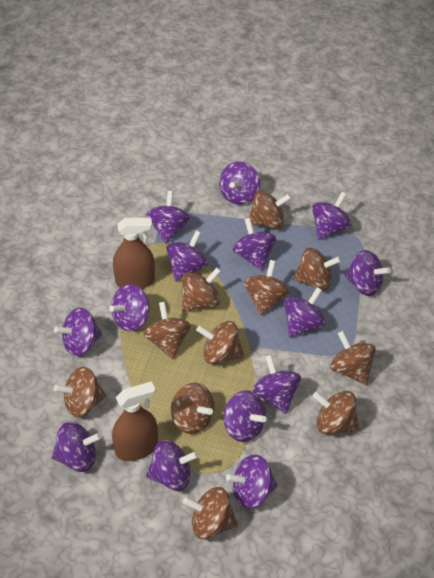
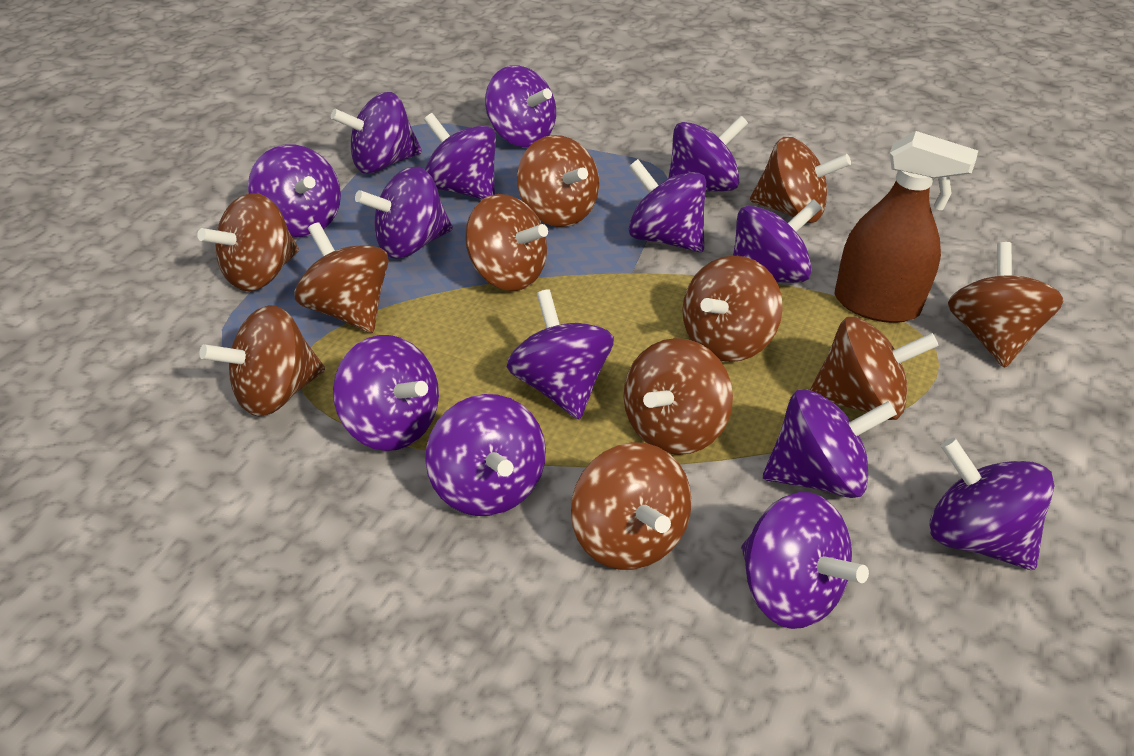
brown spray bottle: 2 -> 1

